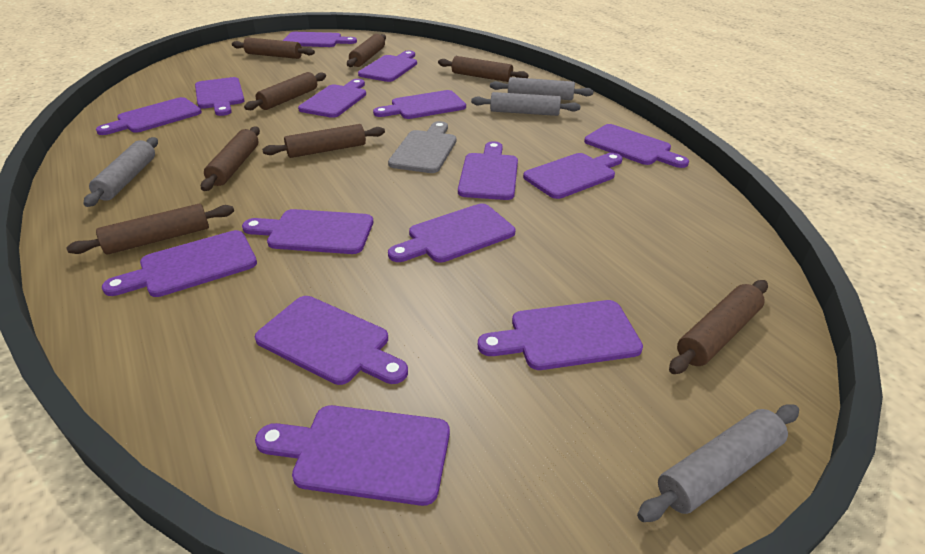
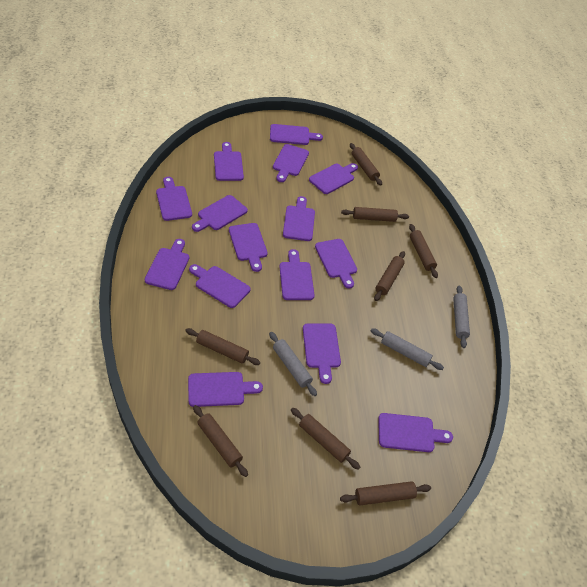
grey cutting board: 1 -> 0
grey rolling pin: 4 -> 3

